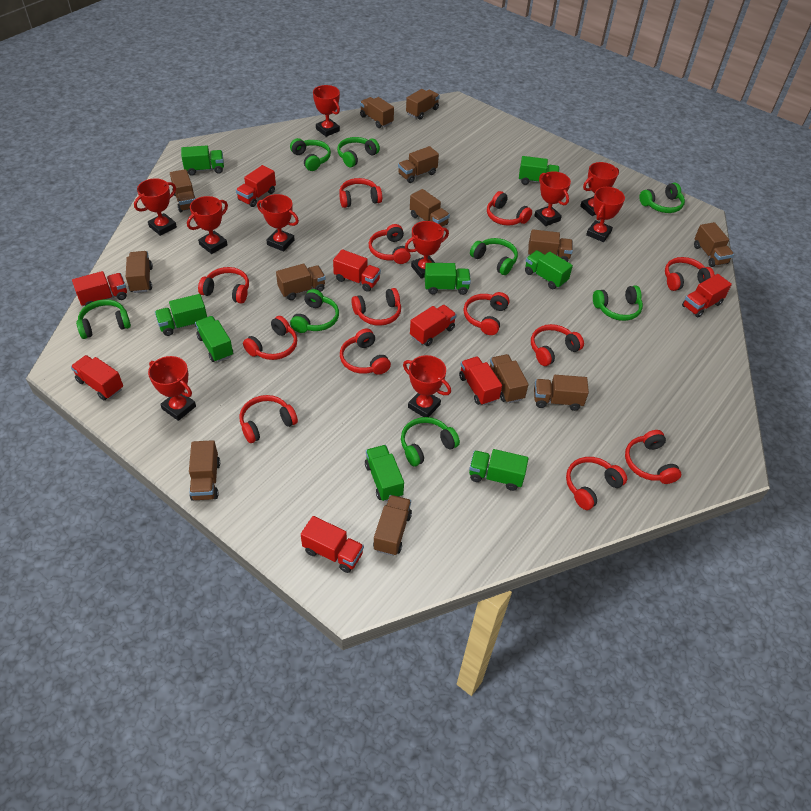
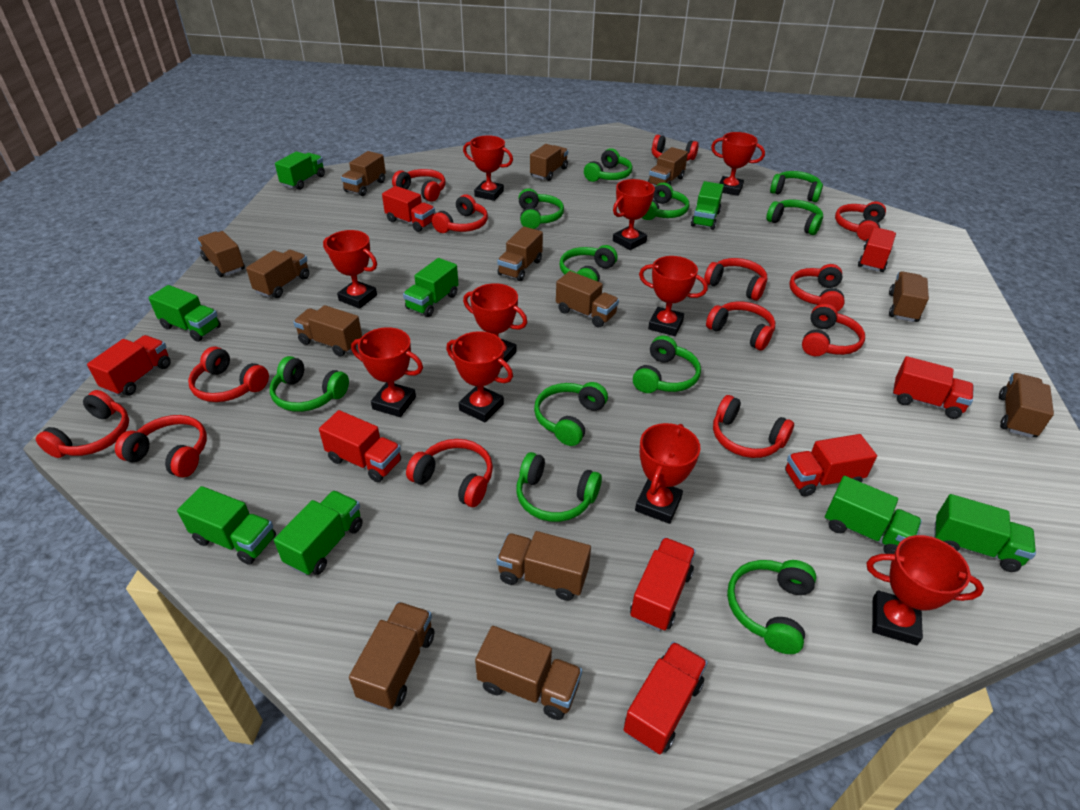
green headphones: 8 -> 11

